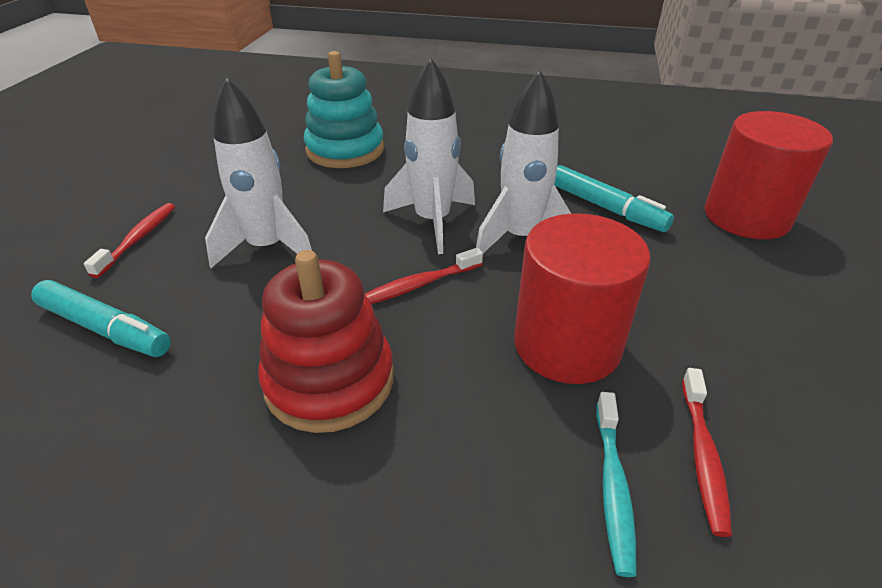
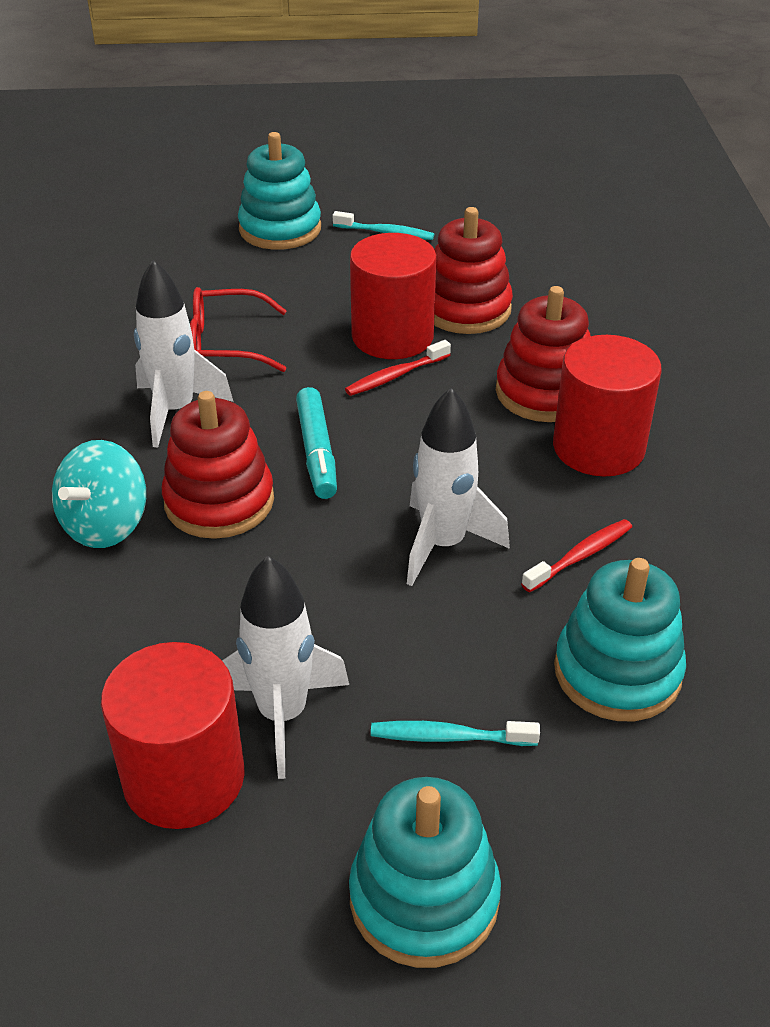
red cylinder: 2 -> 3
red glasses: 0 -> 1
red stacking toy: 1 -> 3
red toothbrush: 3 -> 2
turquoise marker: 2 -> 1
turquoise spinning top: 0 -> 1
turquoise stacking toy: 1 -> 3
turquoise toothbrush: 1 -> 2

